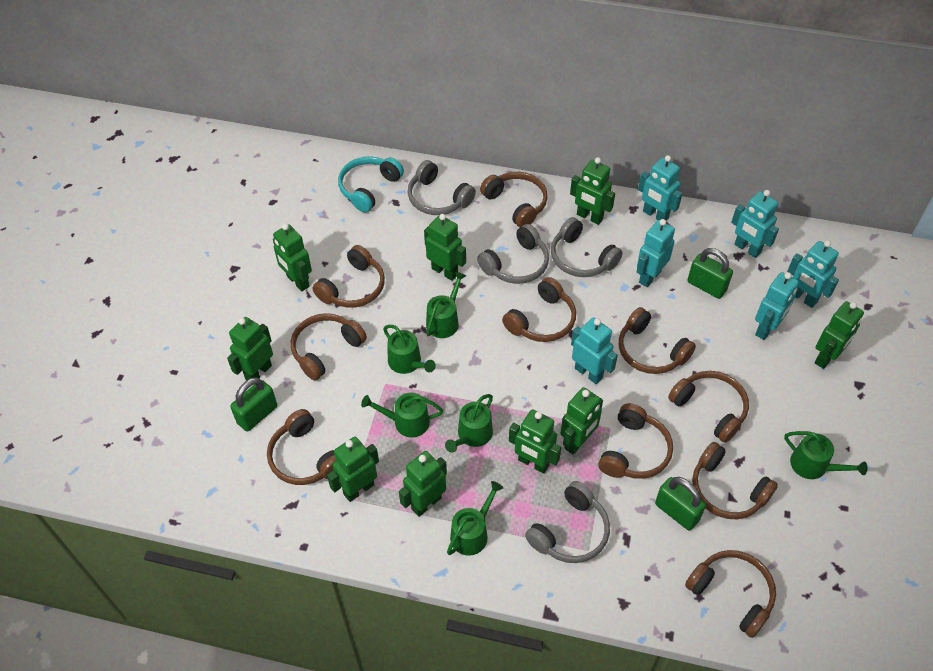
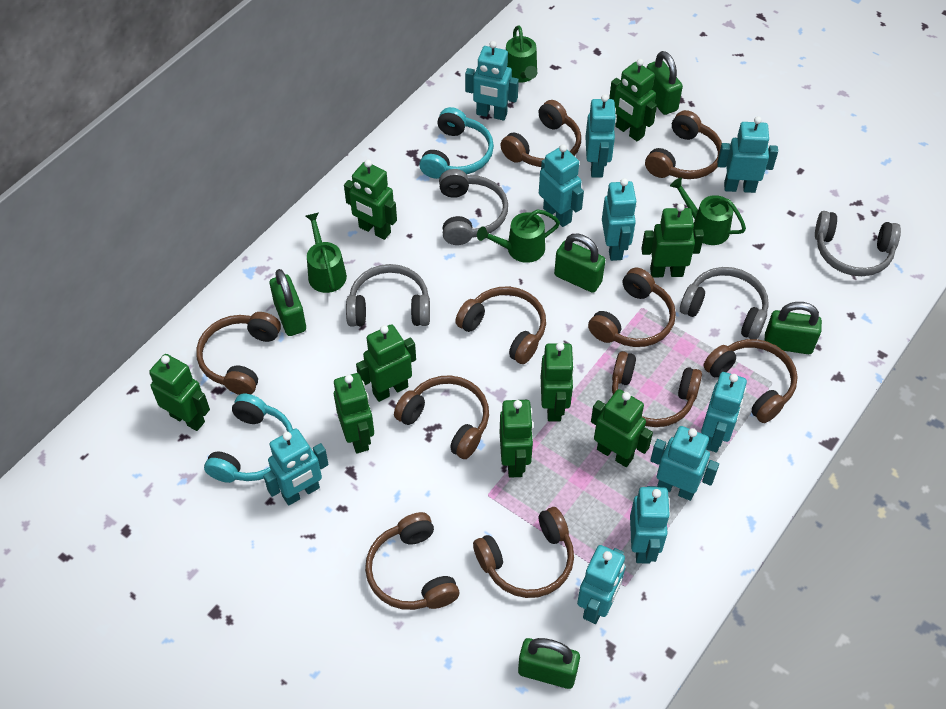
green padlock: 3 -> 5
green watering can: 6 -> 4
turquoise headphones: 1 -> 2
turquoise robot: 6 -> 10

